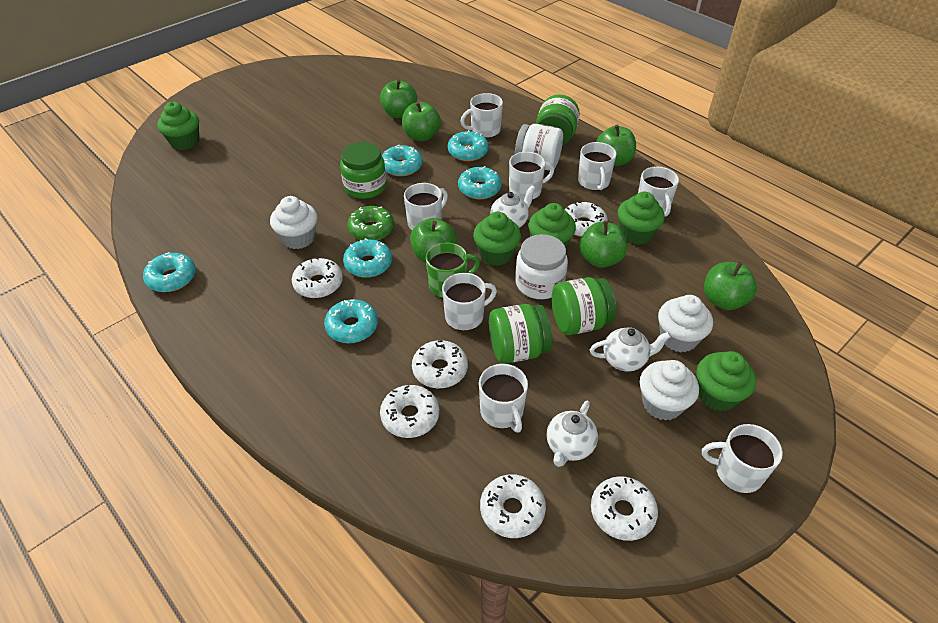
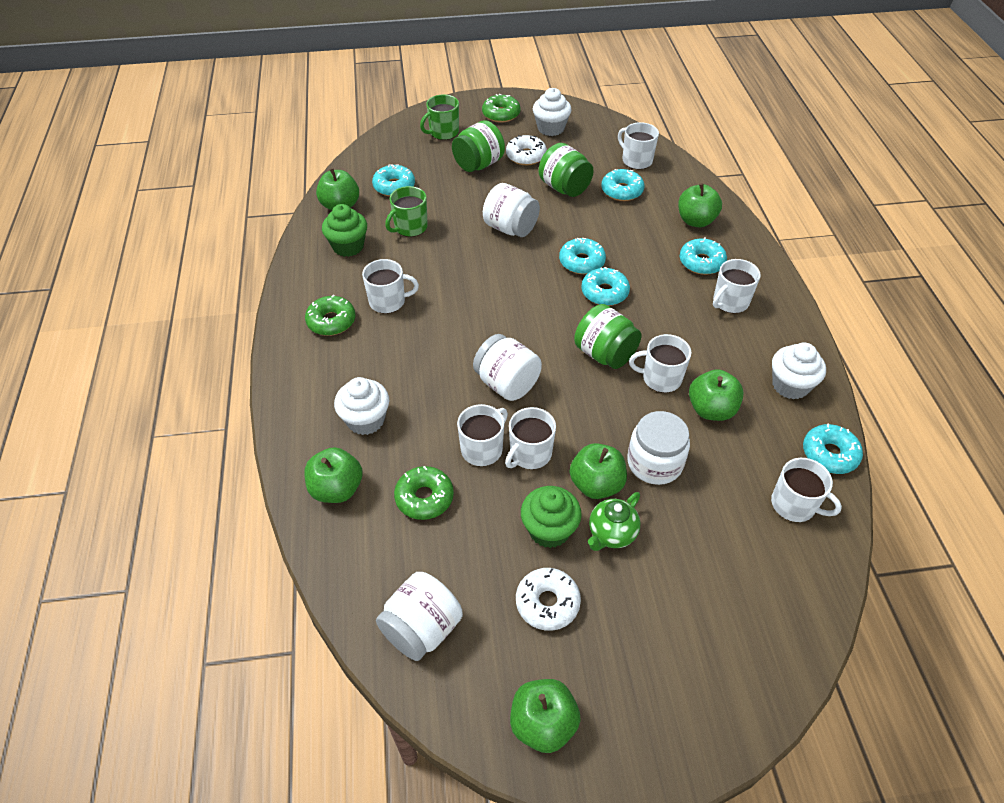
green cupcake: 5 -> 2
green donut: 1 -> 3
green jar: 4 -> 3
green mug: 1 -> 2
green teapot: 0 -> 1
white donut: 6 -> 2
white jar: 2 -> 4
white mug: 8 -> 7
white teapot: 3 -> 0

